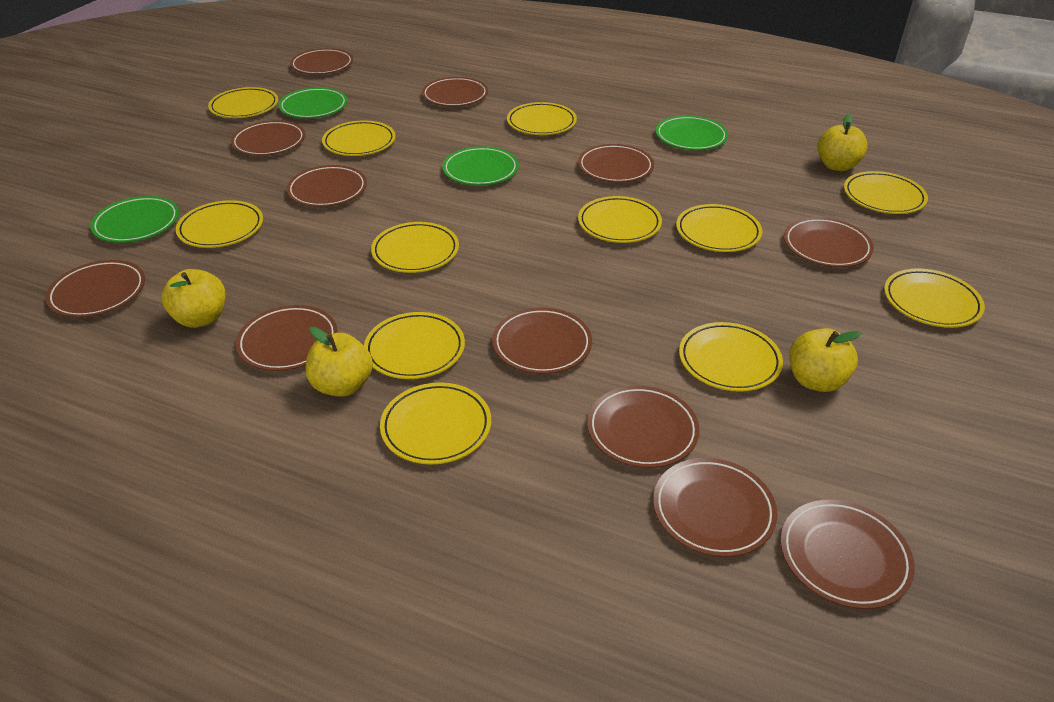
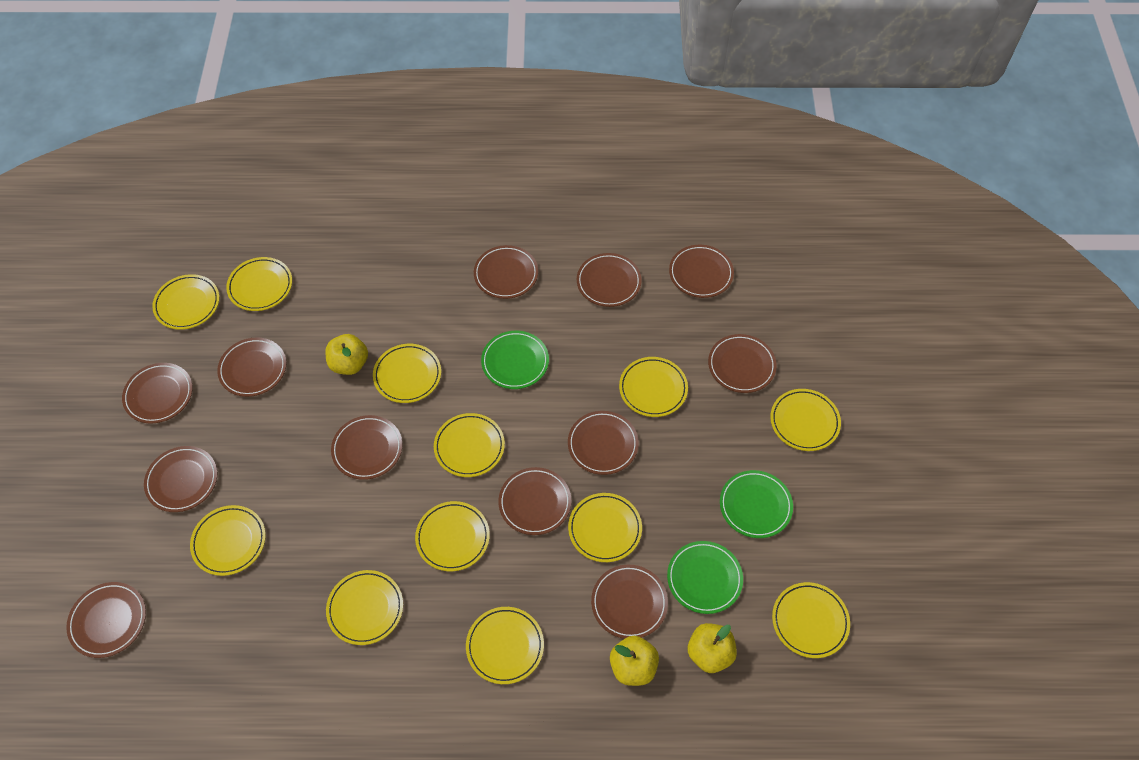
green plate: 4 -> 3
yellow apple: 4 -> 3

